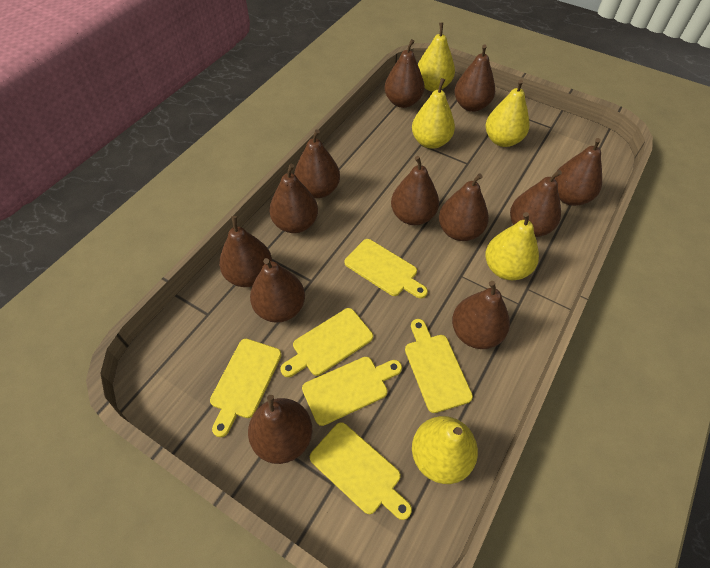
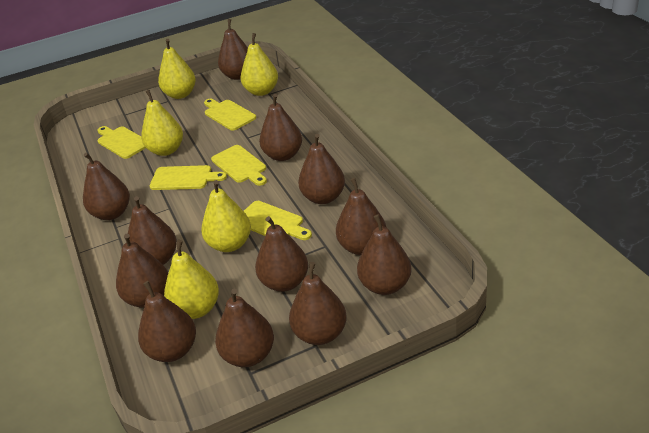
yellow cutting board: 6 -> 5

